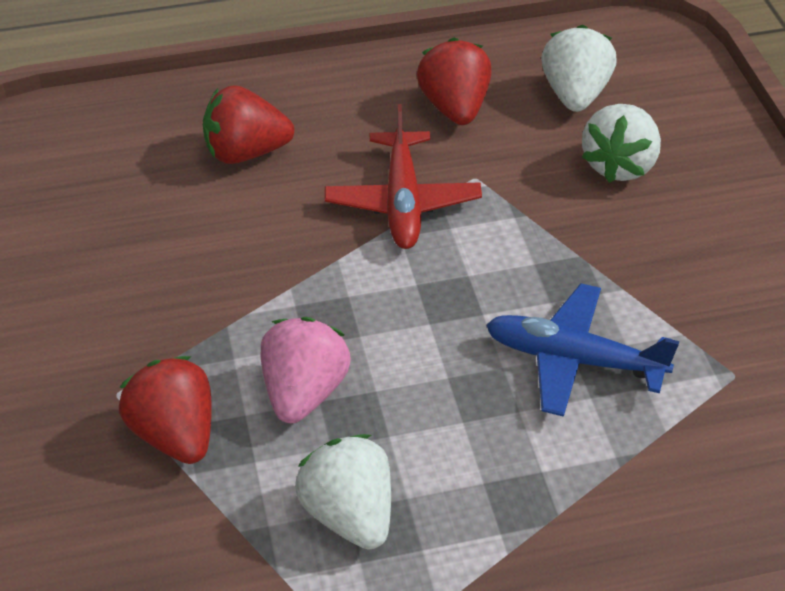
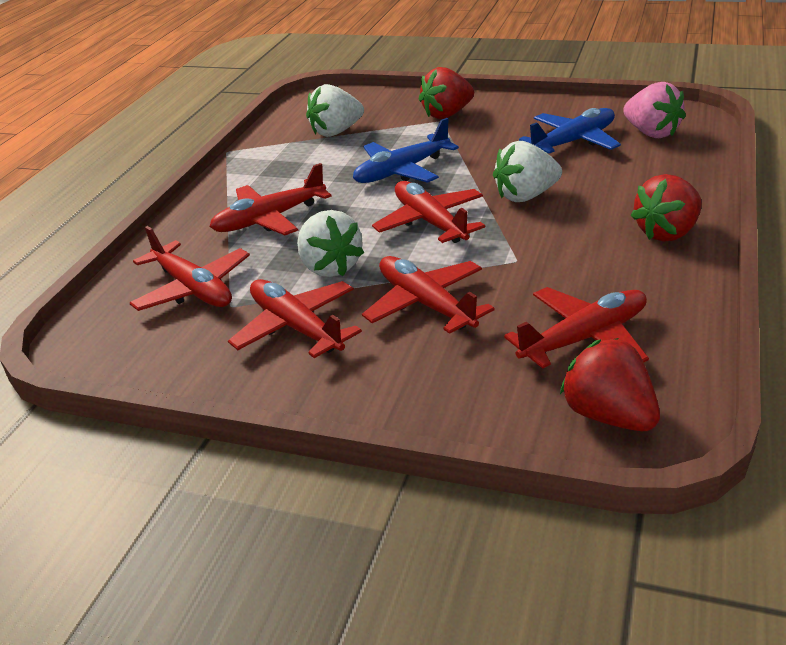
blue plane: 1 -> 2
red plane: 1 -> 6

